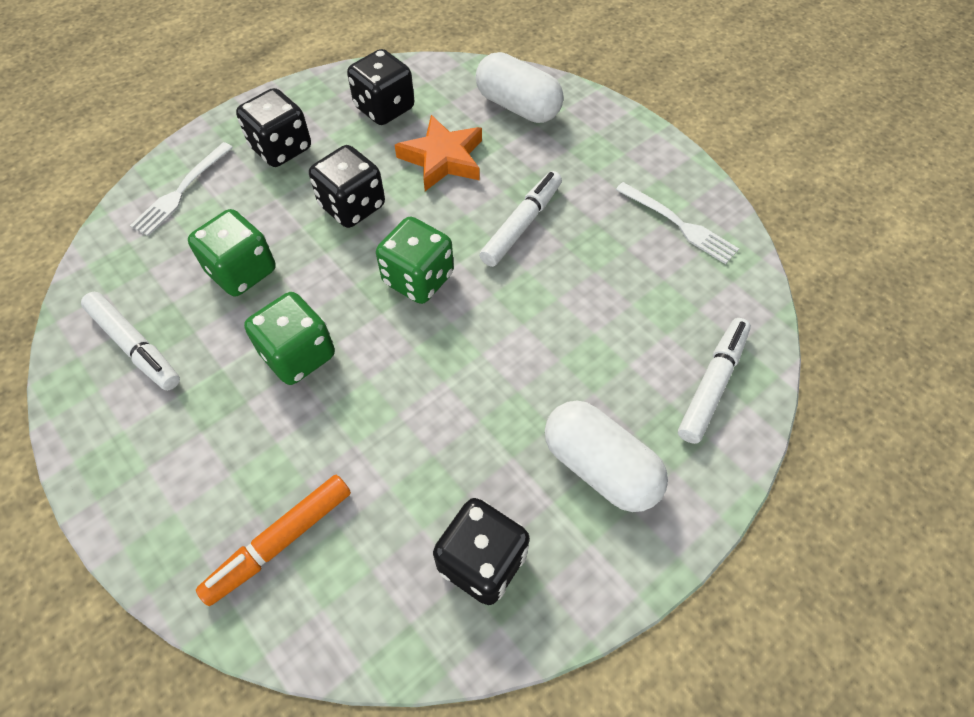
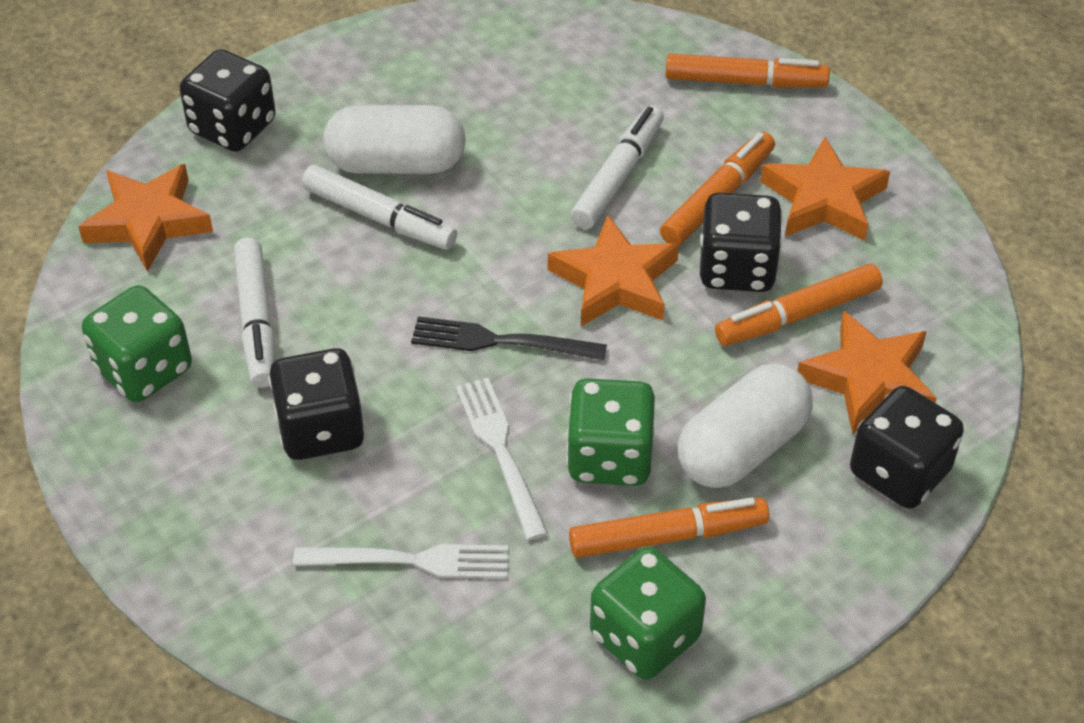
black fork: 0 -> 1
orange marker: 1 -> 4
orange star: 1 -> 4

